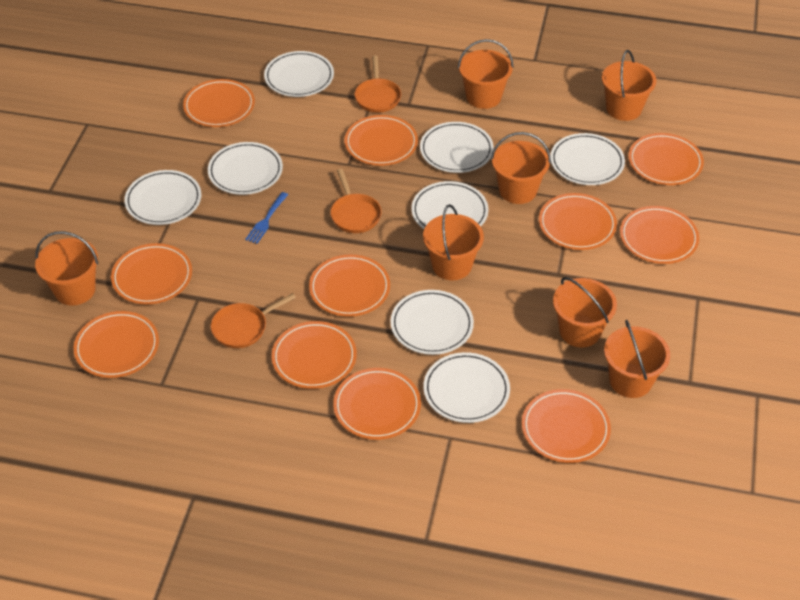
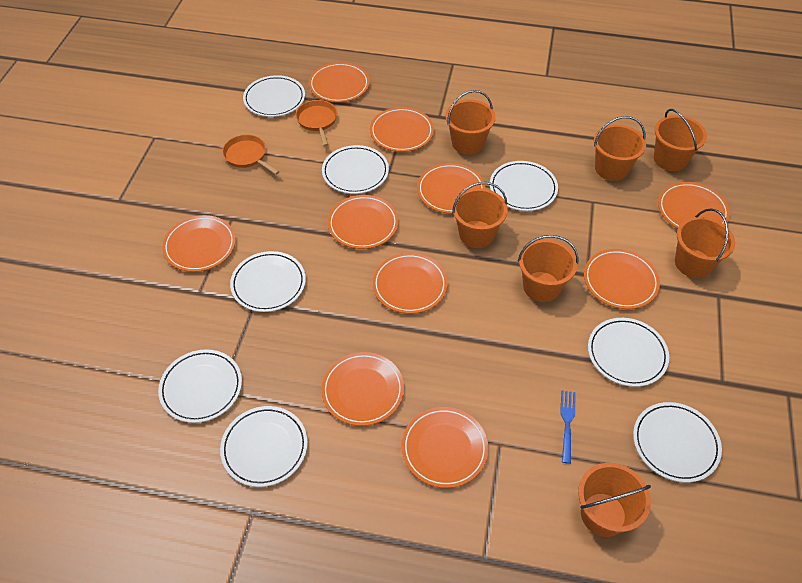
orange pan: 3 -> 2
orange plate: 11 -> 10

